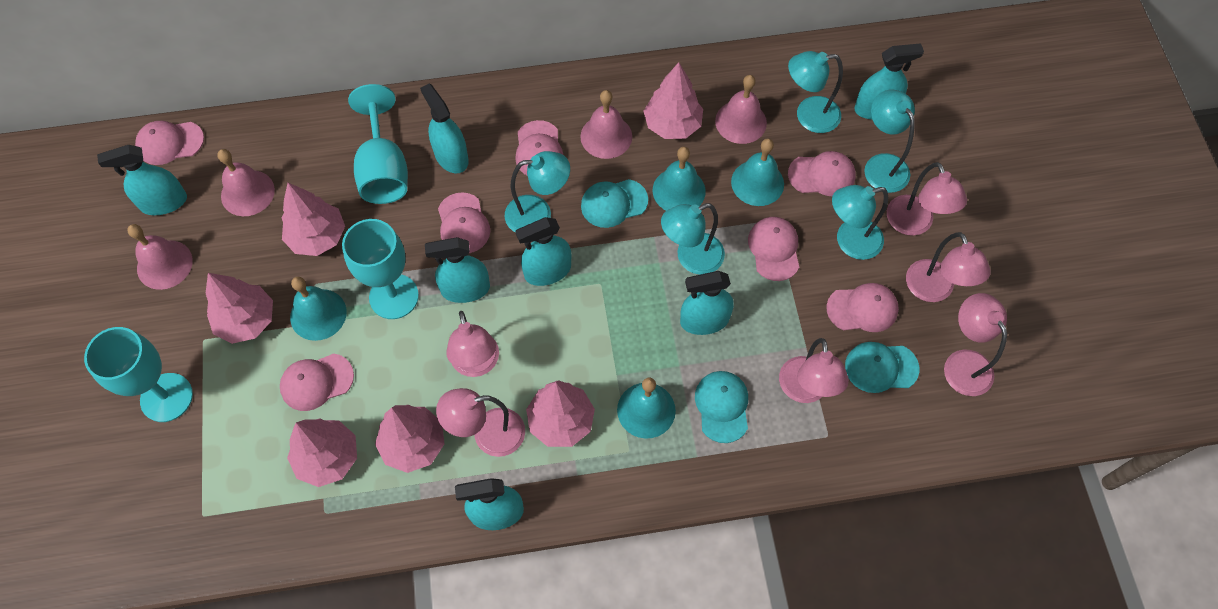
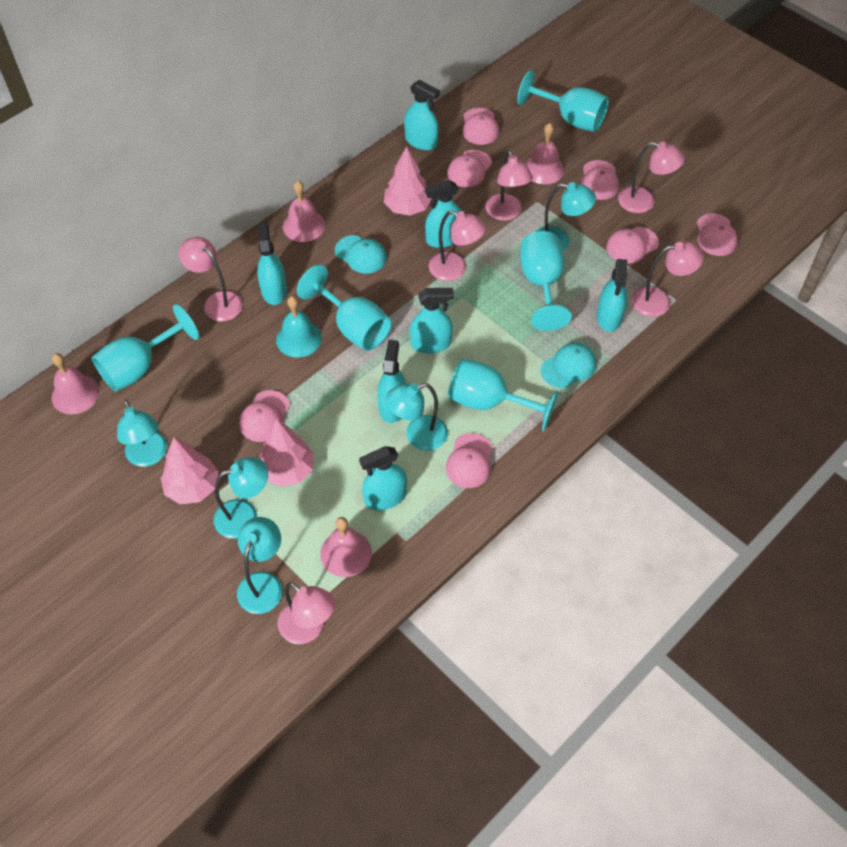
pink tree: 6 -> 3
turquoise bell: 4 -> 1
turquoise cap: 3 -> 2
turquoise goblet: 3 -> 5

